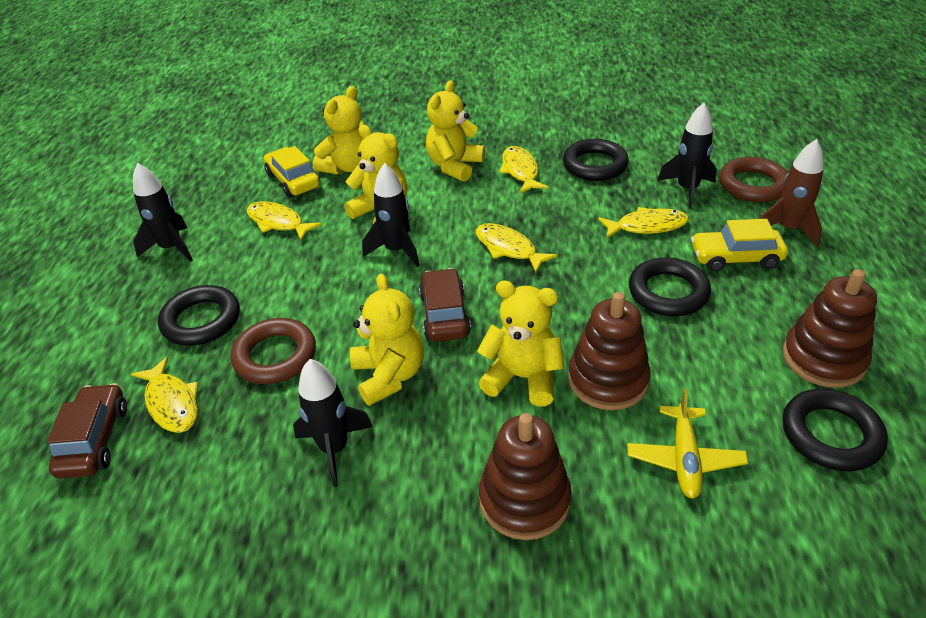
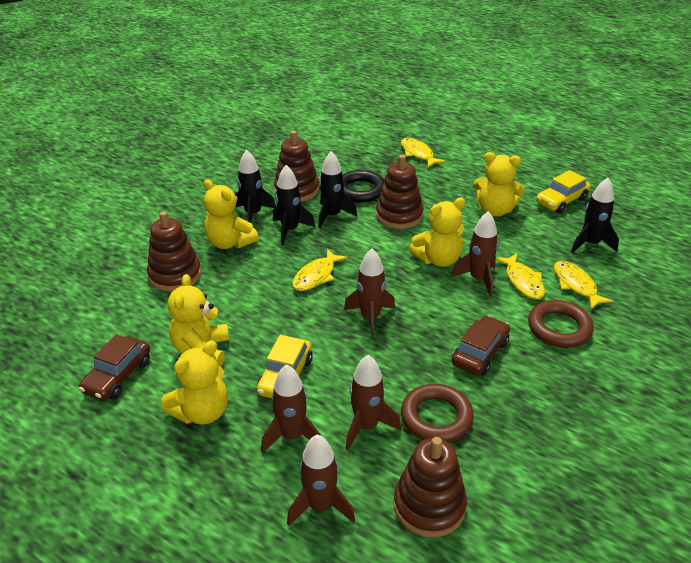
black ring: 4 -> 1
brown rocket: 1 -> 5
brown stacking toy: 3 -> 4
yellow fish: 5 -> 4
yellow plane: 1 -> 0

